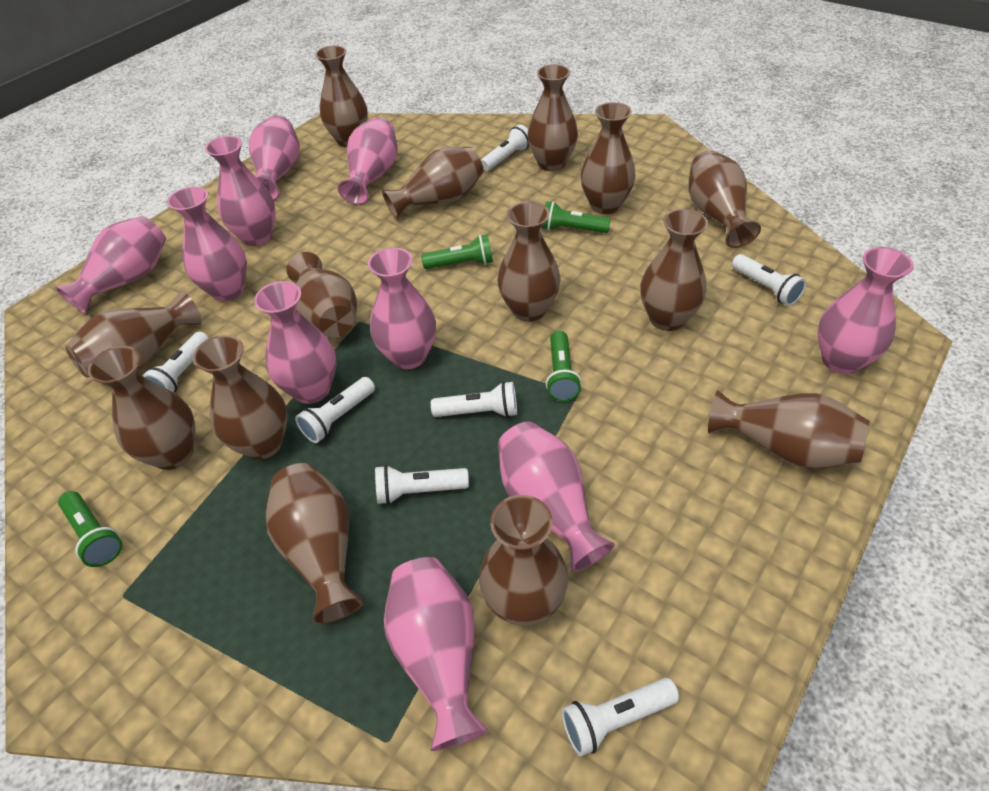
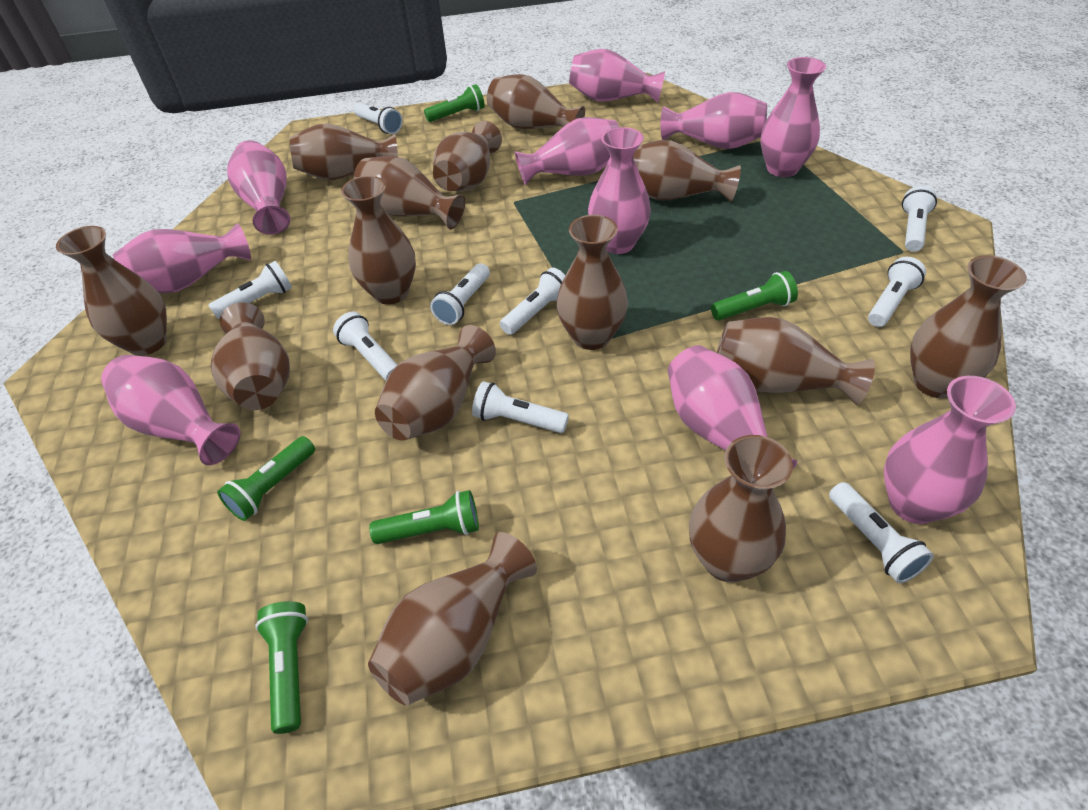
green flashlight: 4 -> 5
white flashlight: 7 -> 9

